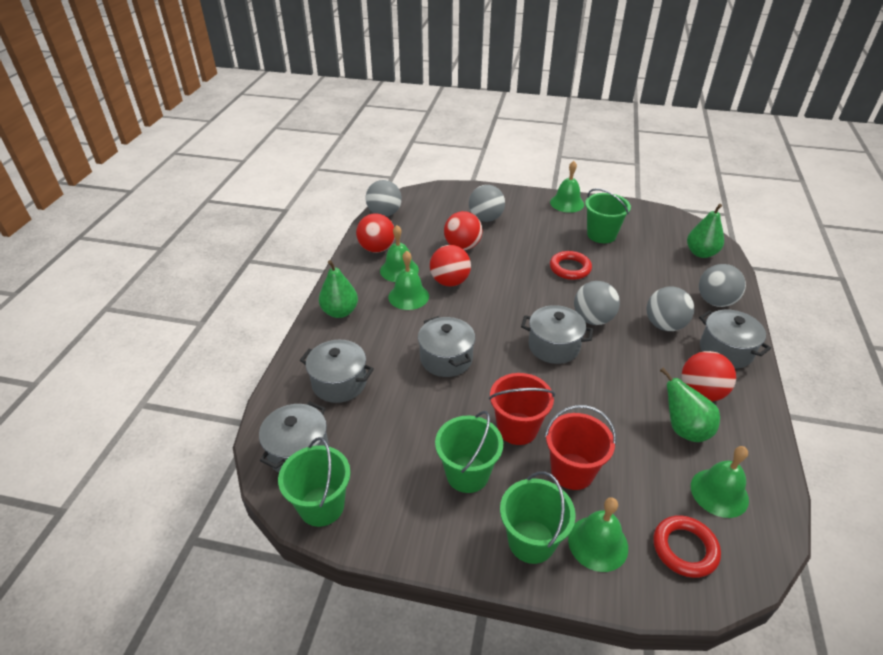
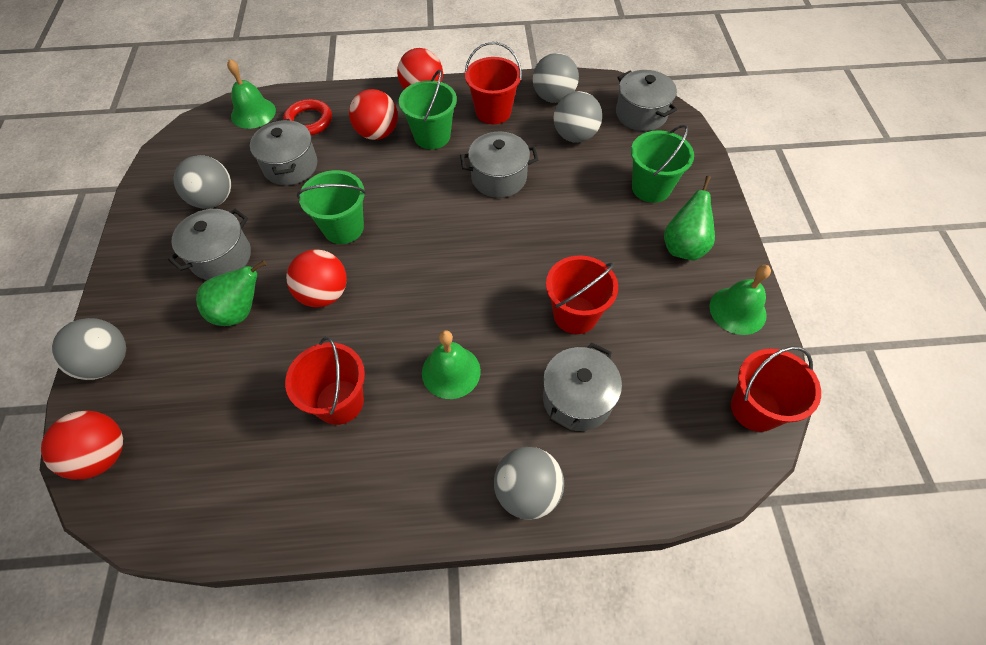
green bell: 5 -> 3
green bucket: 4 -> 3
green pear: 3 -> 2
red bucket: 2 -> 4
red ring: 2 -> 1

